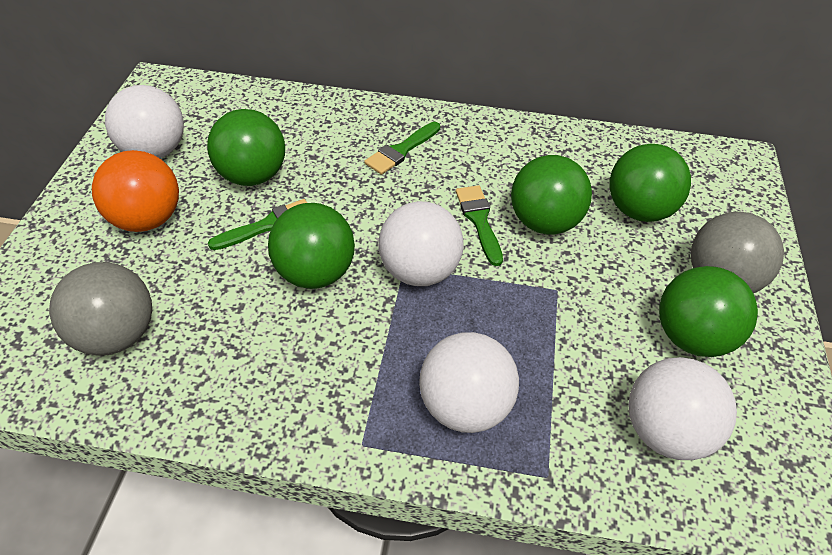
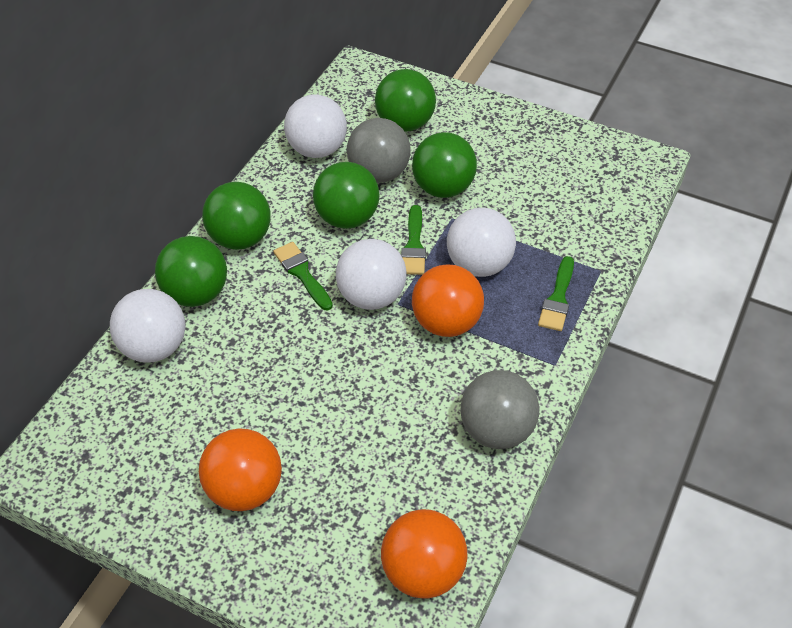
orange ball: 1 -> 3

